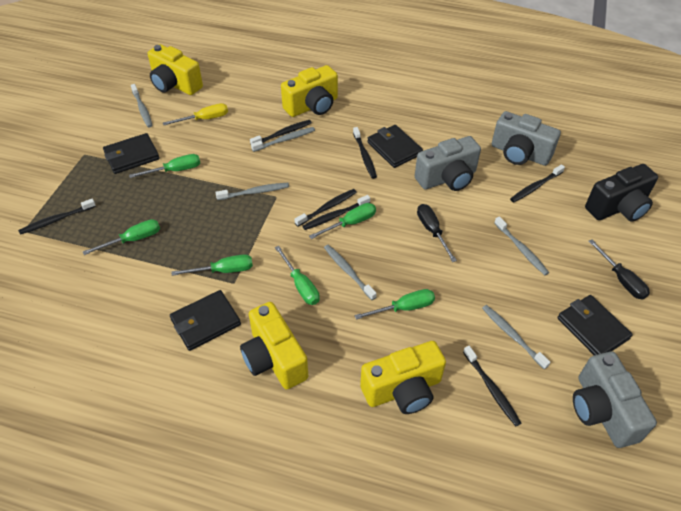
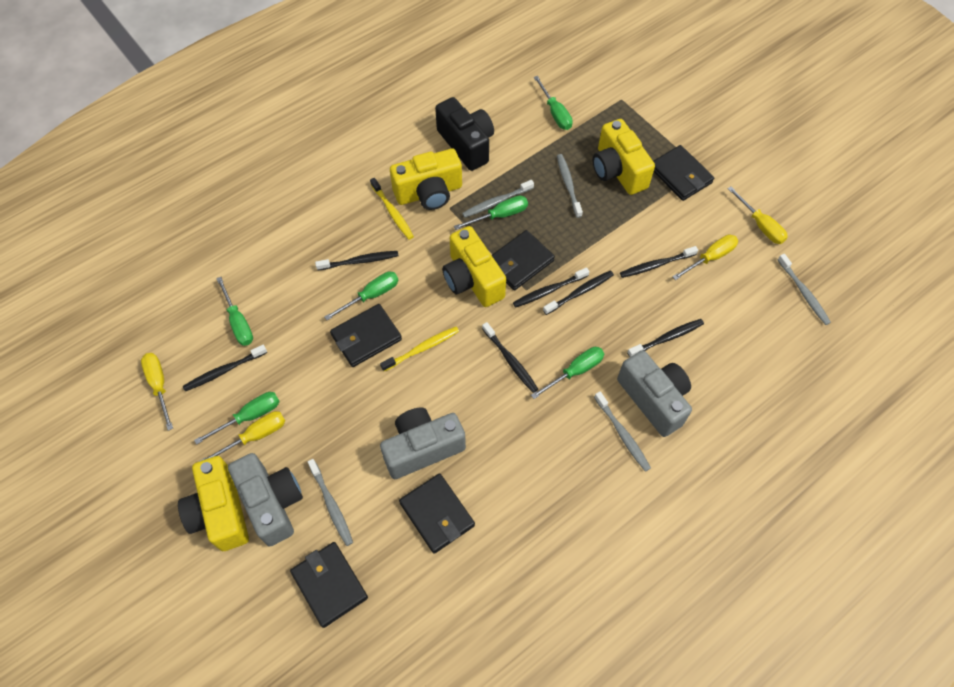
black screwdriver: 2 -> 0
black wallet: 4 -> 5
grey toothbrush: 6 -> 5
yellow screwdriver: 1 -> 4
yellow toothbrush: 0 -> 2

